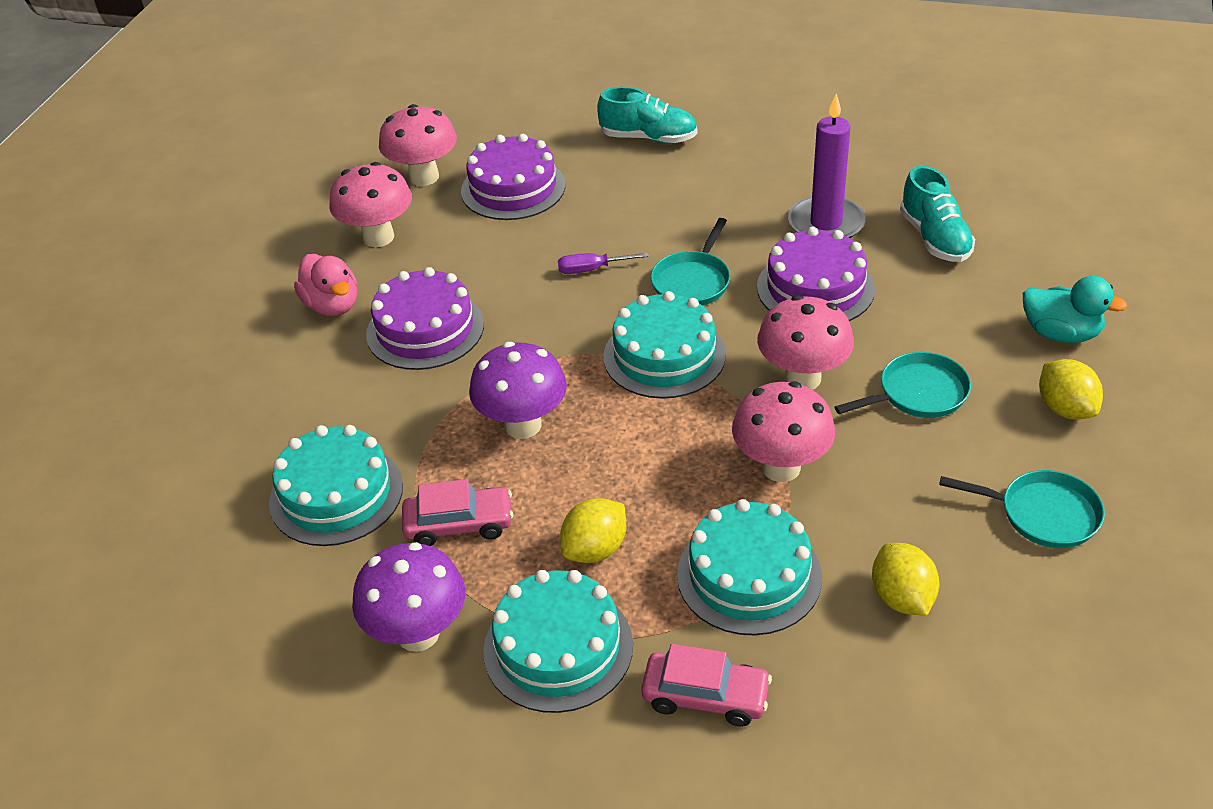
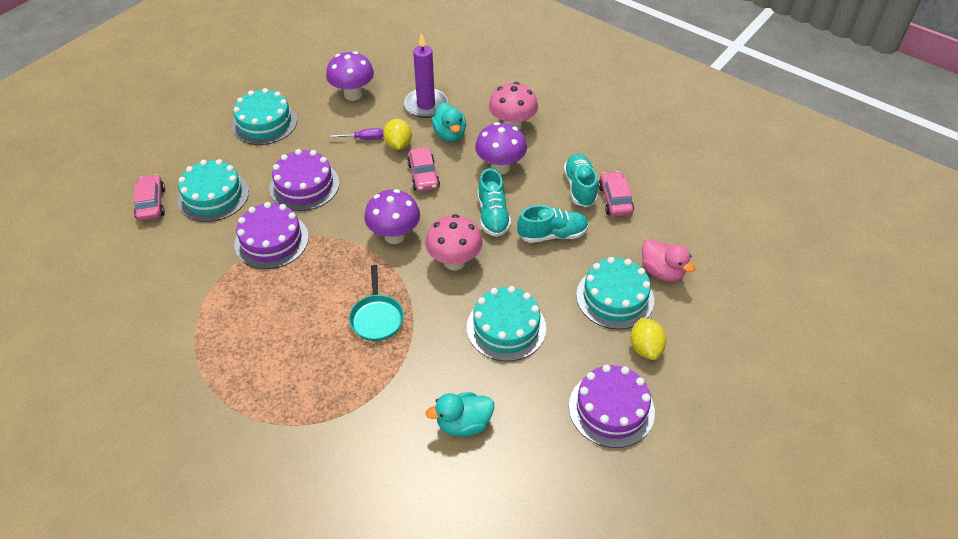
pink car: 2 -> 3
pink mushroom: 4 -> 2
purple mushroom: 2 -> 3
turquoise duck: 1 -> 2
turquoise pan: 3 -> 1
turquoise shoe: 2 -> 3
yellow lemon: 3 -> 2

